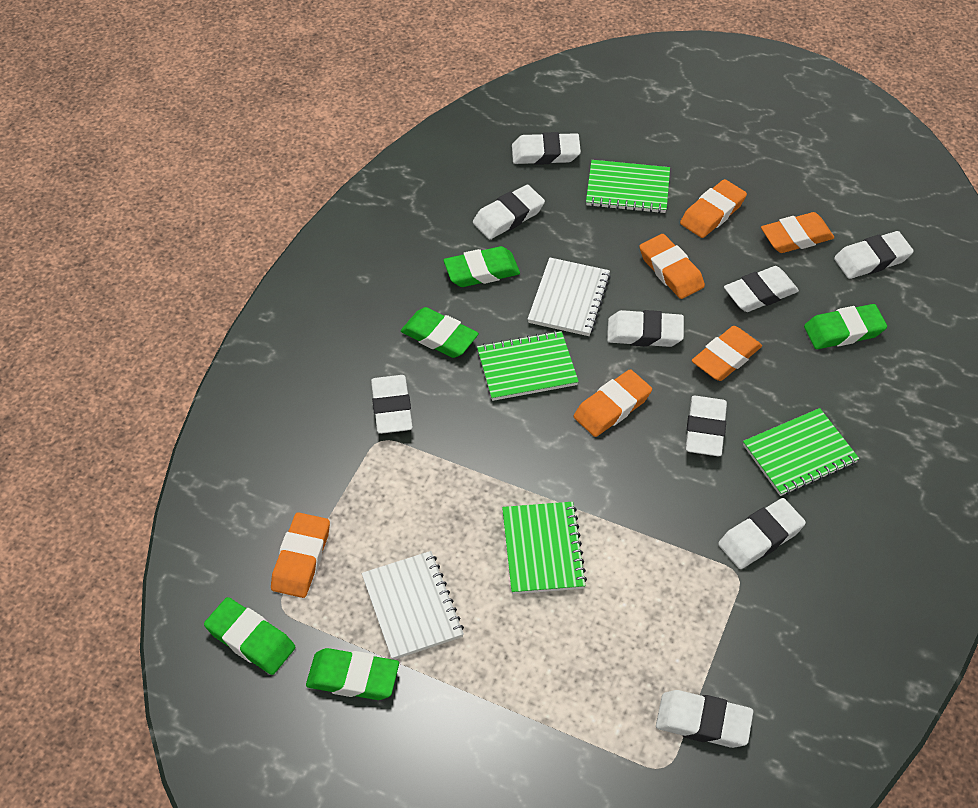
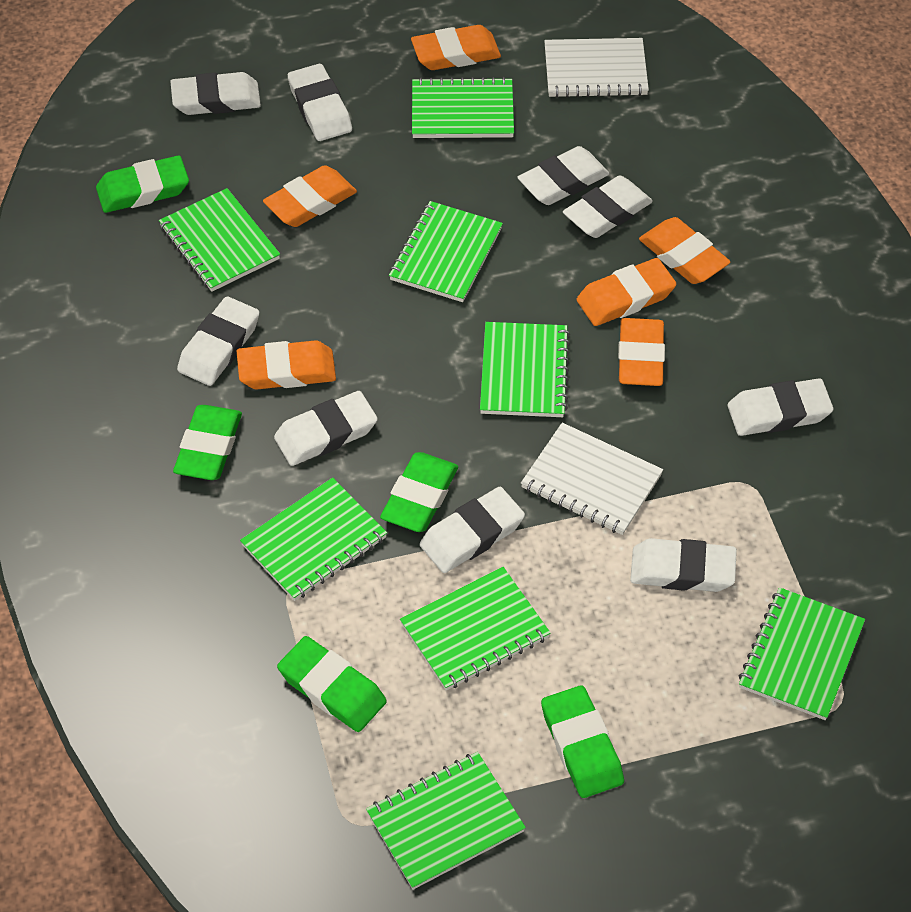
green notebook: 4 -> 8

